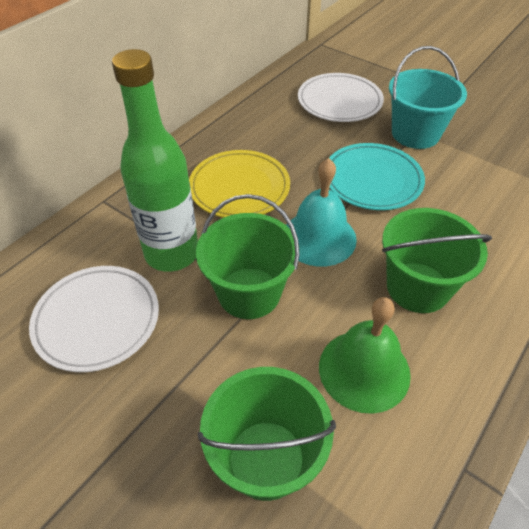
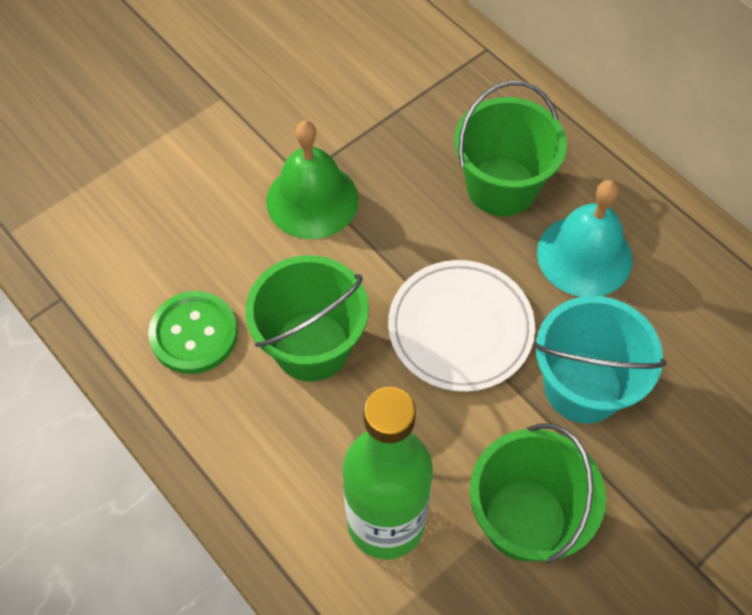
green button: 0 -> 1
turquoise plate: 1 -> 0
white plate: 2 -> 1
yellow plate: 1 -> 0

